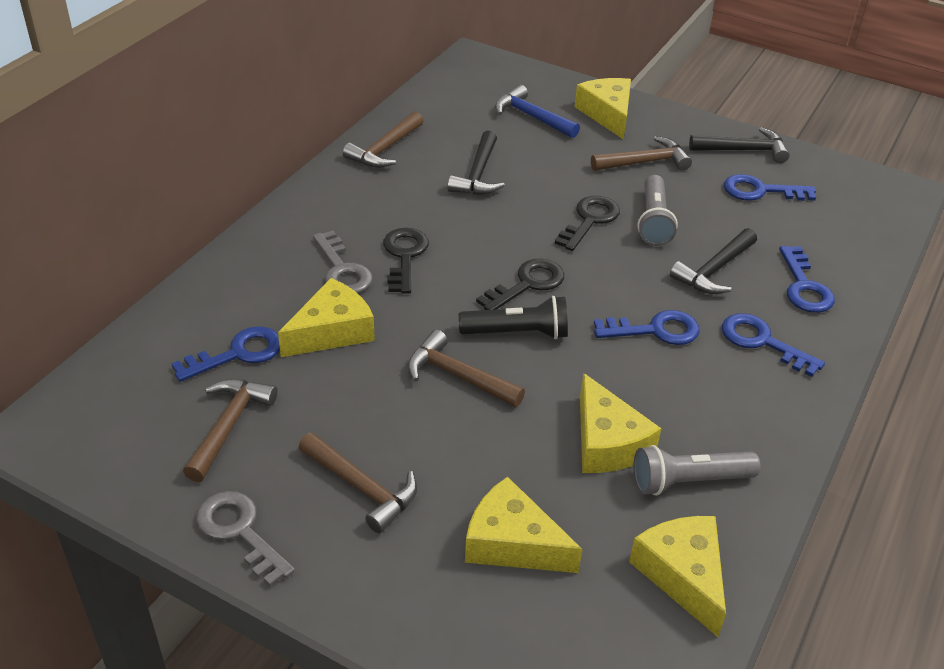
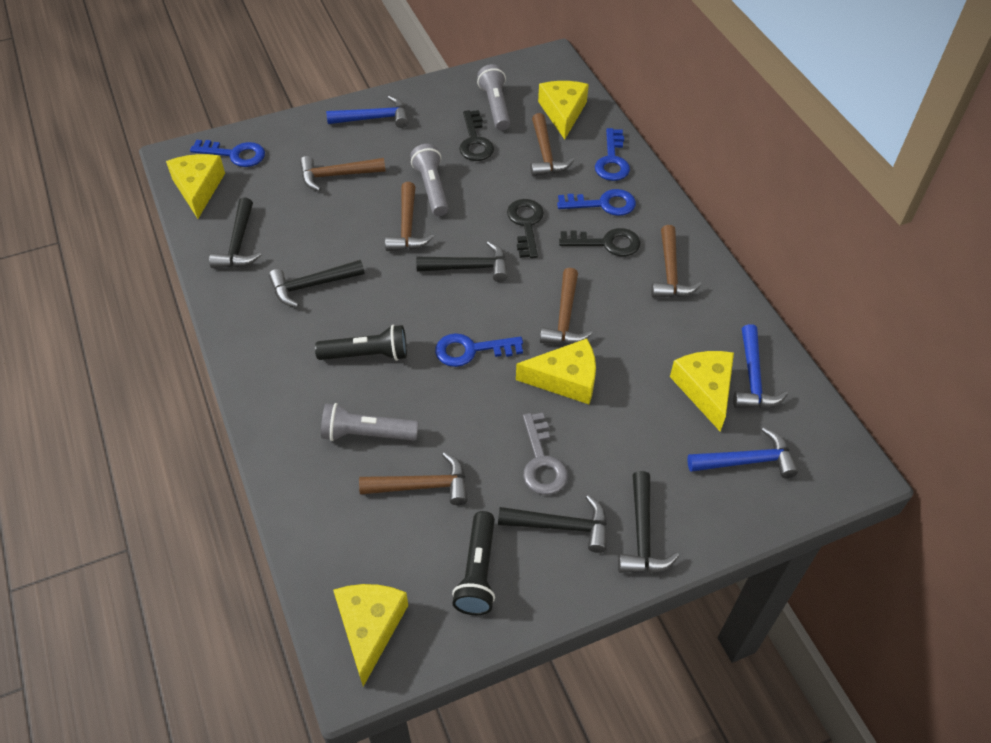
black flashlight: 1 -> 2
black hammer: 3 -> 5
blue hammer: 1 -> 3
blue key: 5 -> 4
brown hammer: 5 -> 6
grey flashlight: 2 -> 3
grey key: 2 -> 1

